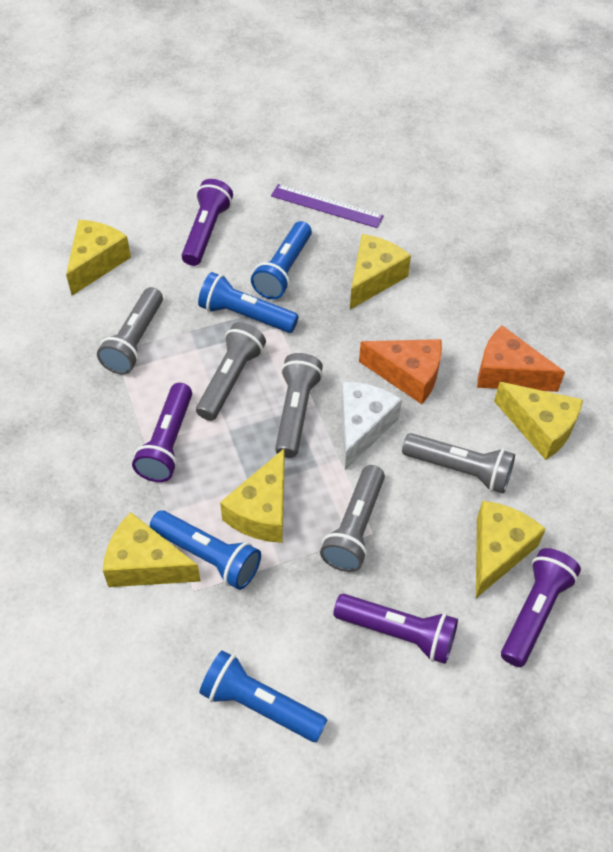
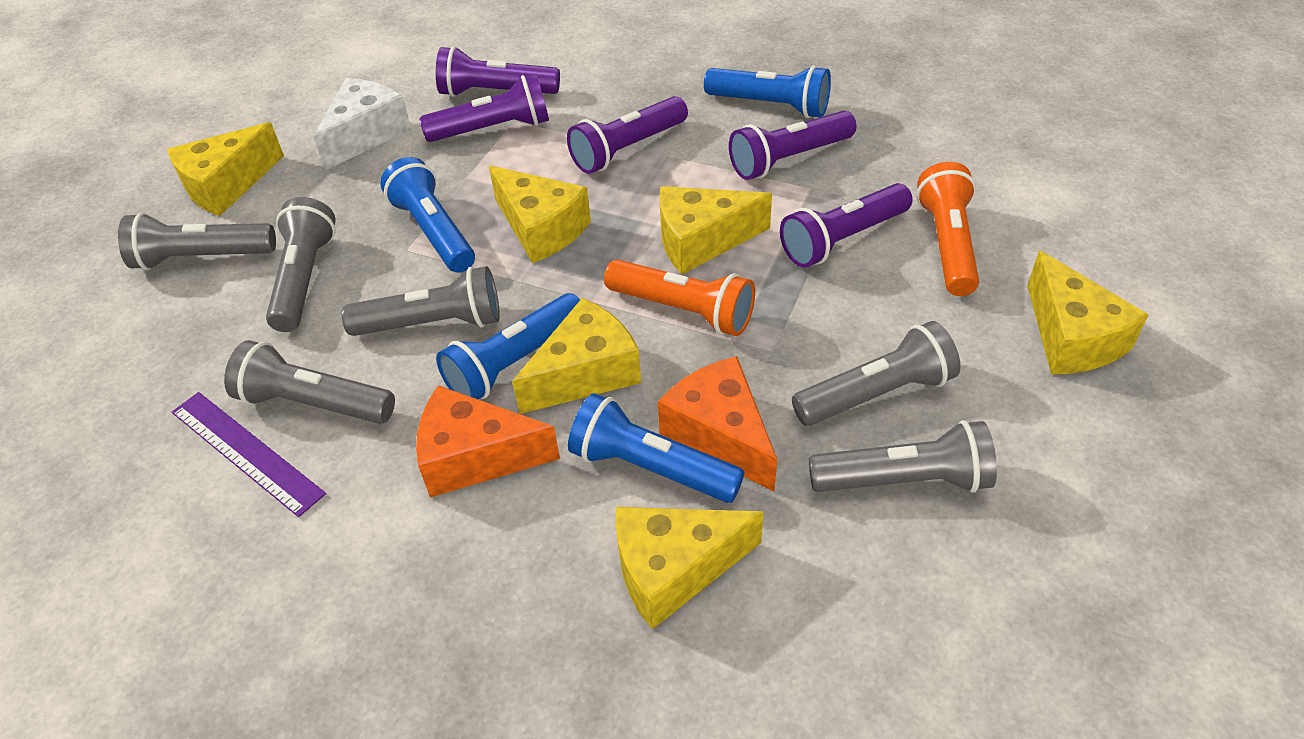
grey flashlight: 5 -> 6
orange flashlight: 0 -> 2
purple flashlight: 4 -> 5

